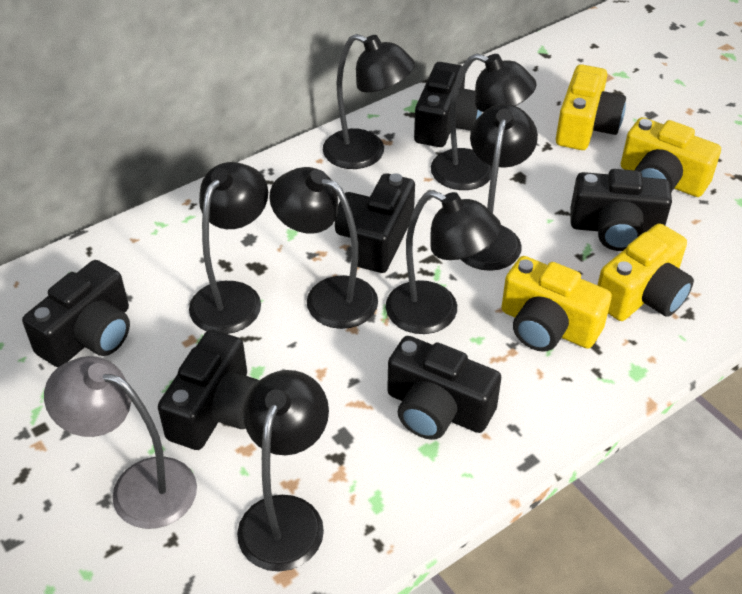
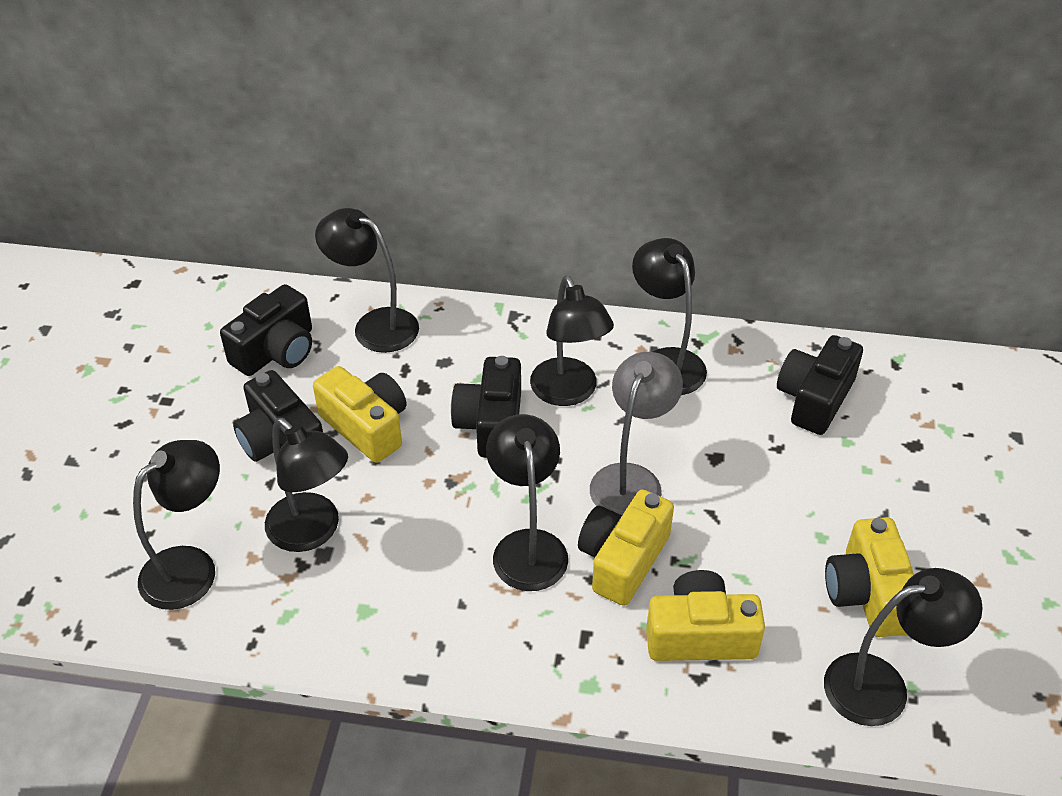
black camera: 6 -> 4

